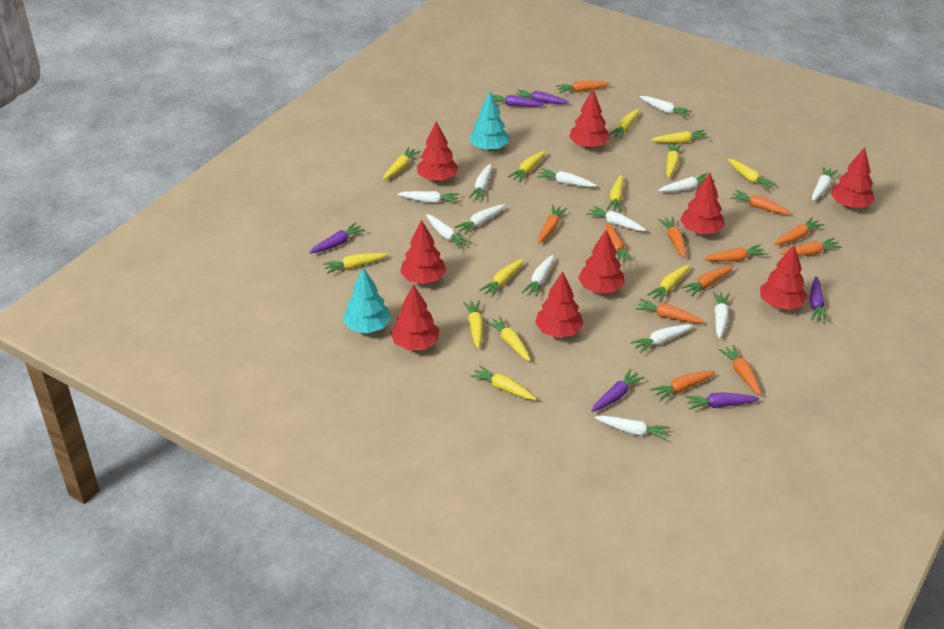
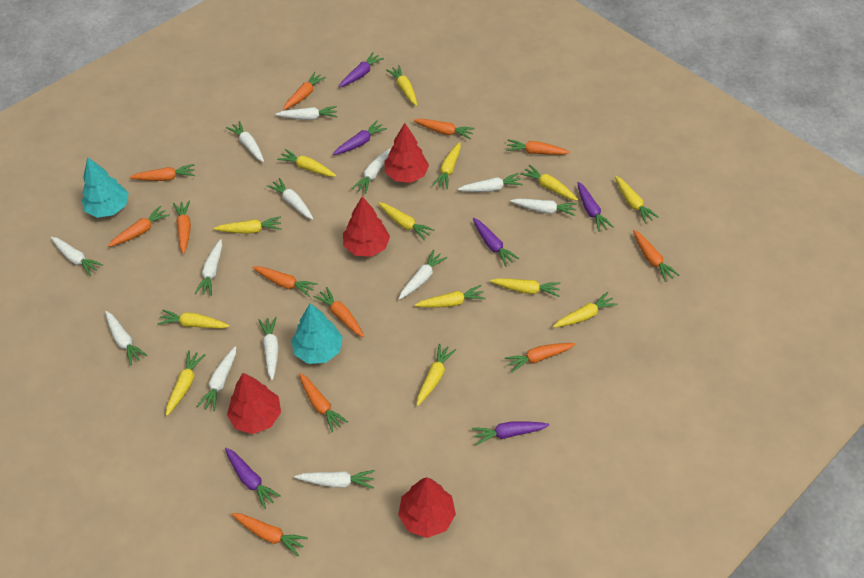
red tree: 9 -> 4

